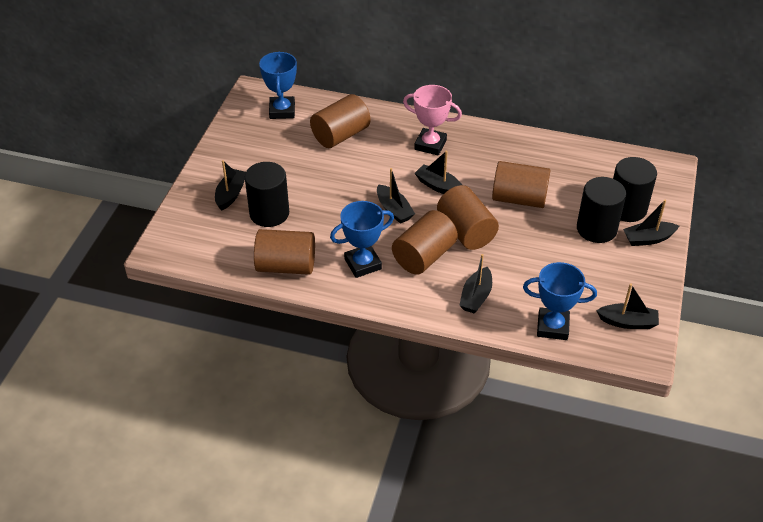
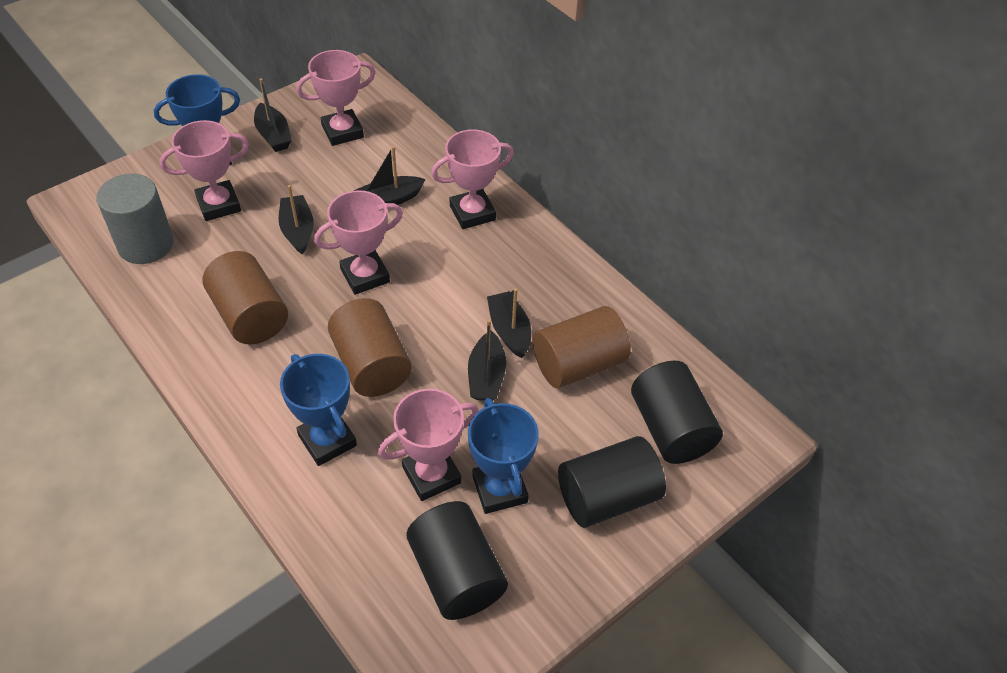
black boat: 6 -> 5
brown cylinder: 5 -> 3
grey cylinder: 0 -> 1
pink trophy: 1 -> 5

